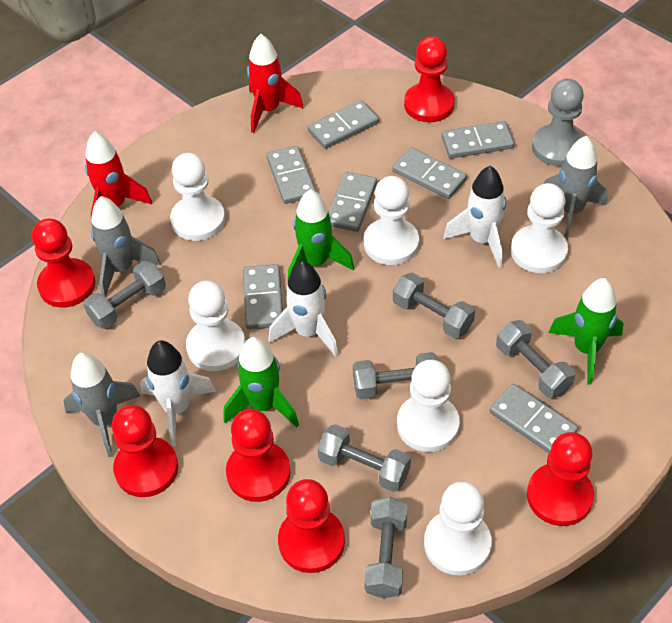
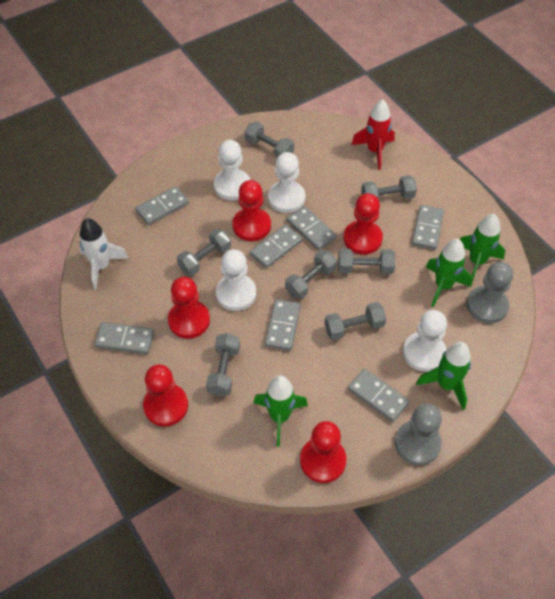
green rocket: 3 -> 4
grey dumbbell: 6 -> 7
grey pawn: 1 -> 2
grey rocket: 3 -> 0
red pawn: 6 -> 5
red rocket: 2 -> 1
white pawn: 6 -> 4
white rocket: 3 -> 1

